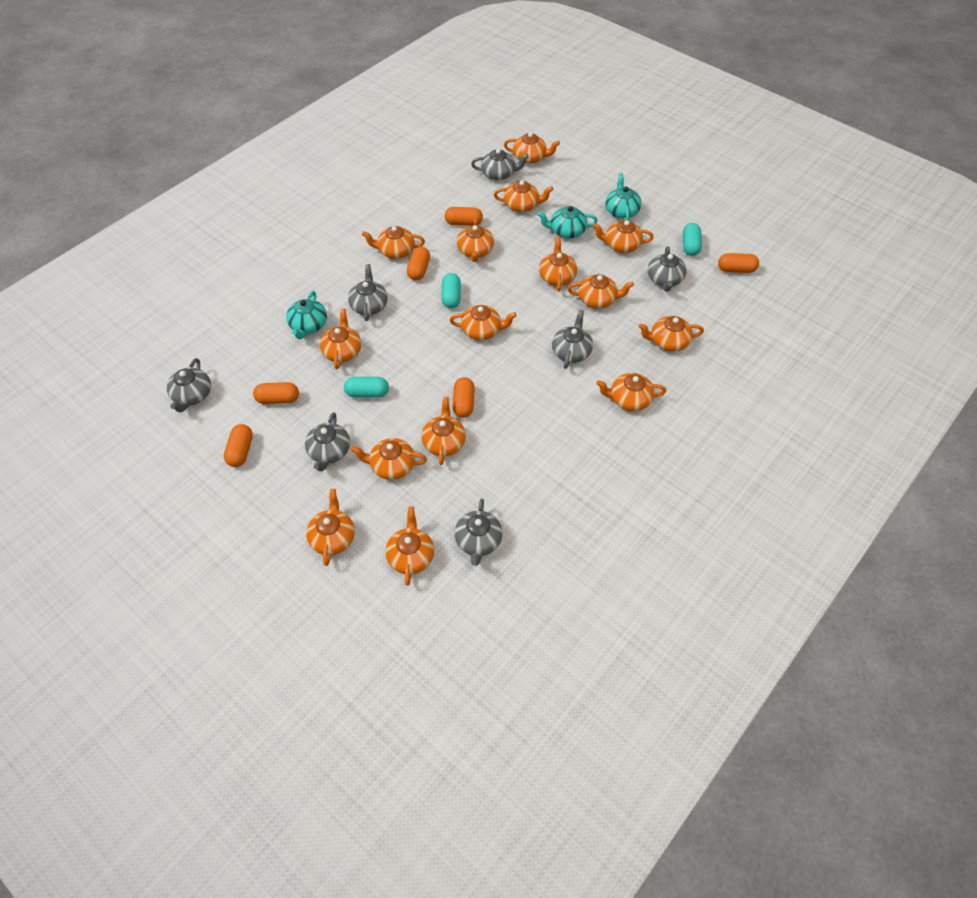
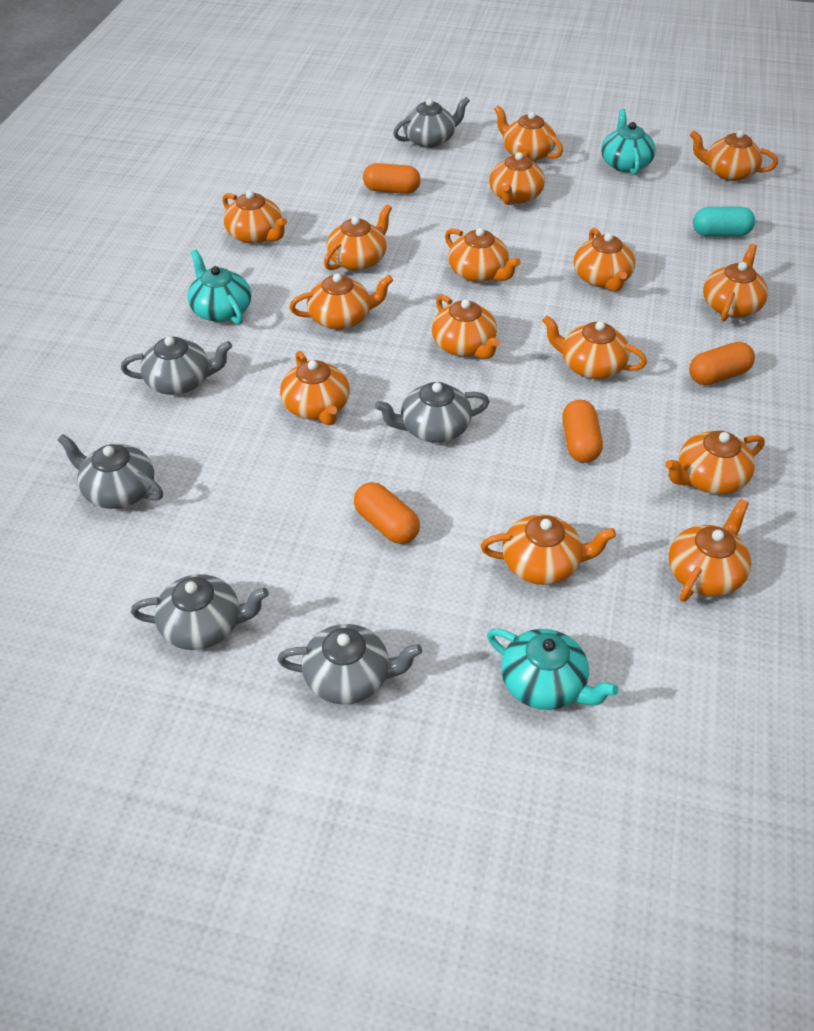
grey teapot: 7 -> 6
orange capsule: 6 -> 4
turquoise capsule: 3 -> 1

